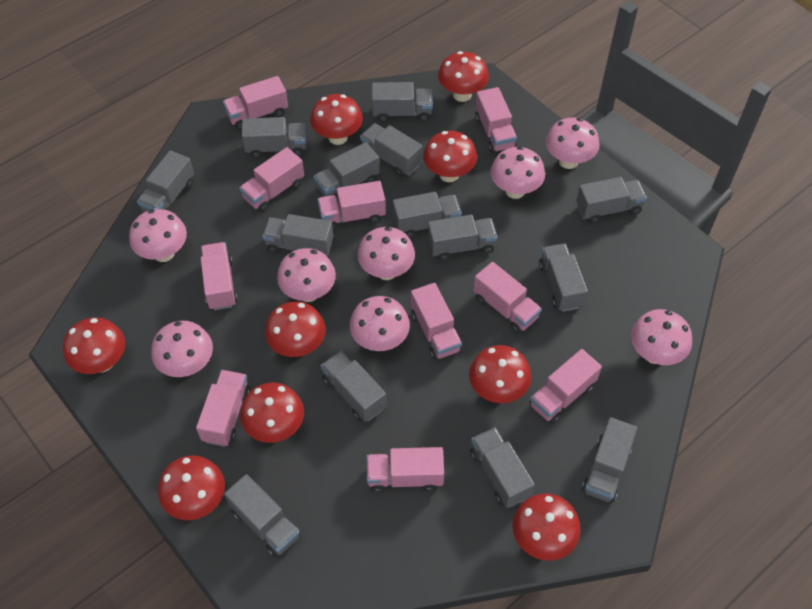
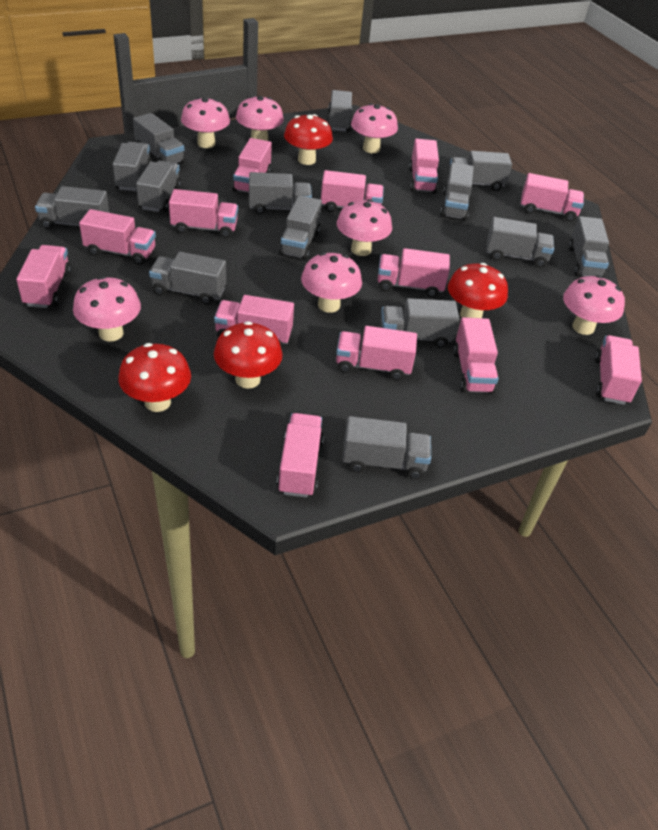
pink mushroom: 8 -> 7
pink truck: 10 -> 13
red mushroom: 9 -> 4

